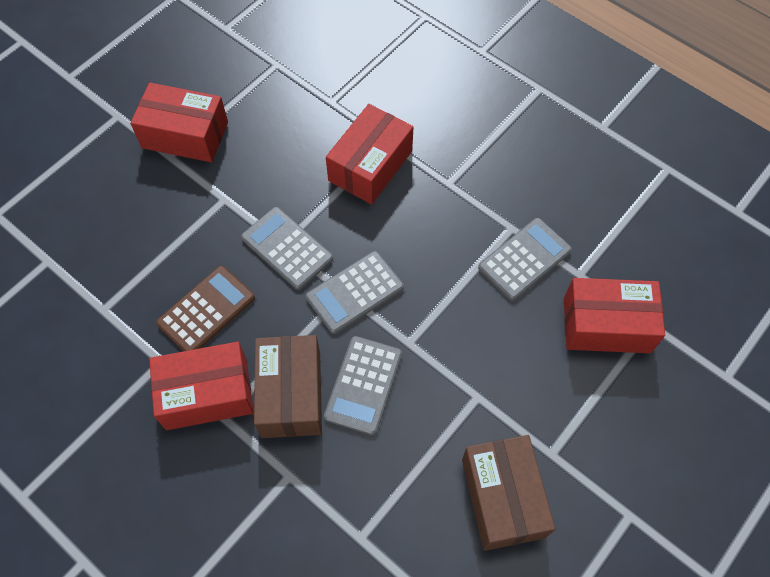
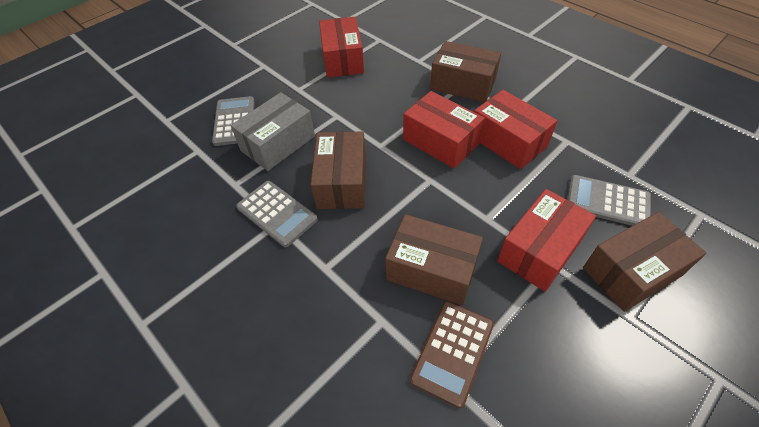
brown box: 2 -> 4
grey box: 0 -> 1
grey calculator: 4 -> 3

